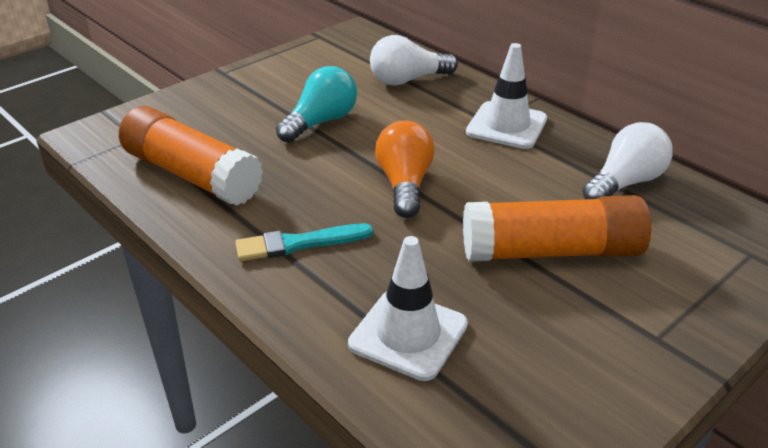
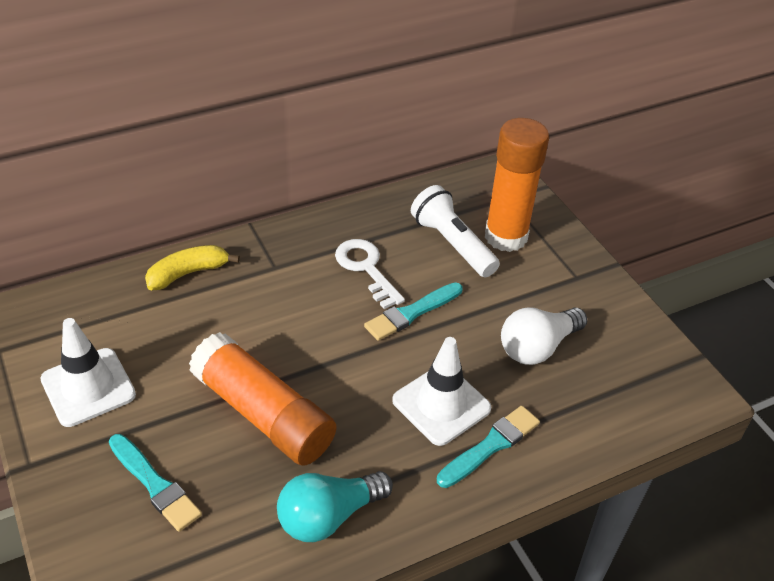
orange light bulb: 1 -> 0
turquoise brush: 1 -> 3
white flashlight: 0 -> 1
white key: 0 -> 1
white light bulb: 2 -> 1
yellow banana: 0 -> 1

